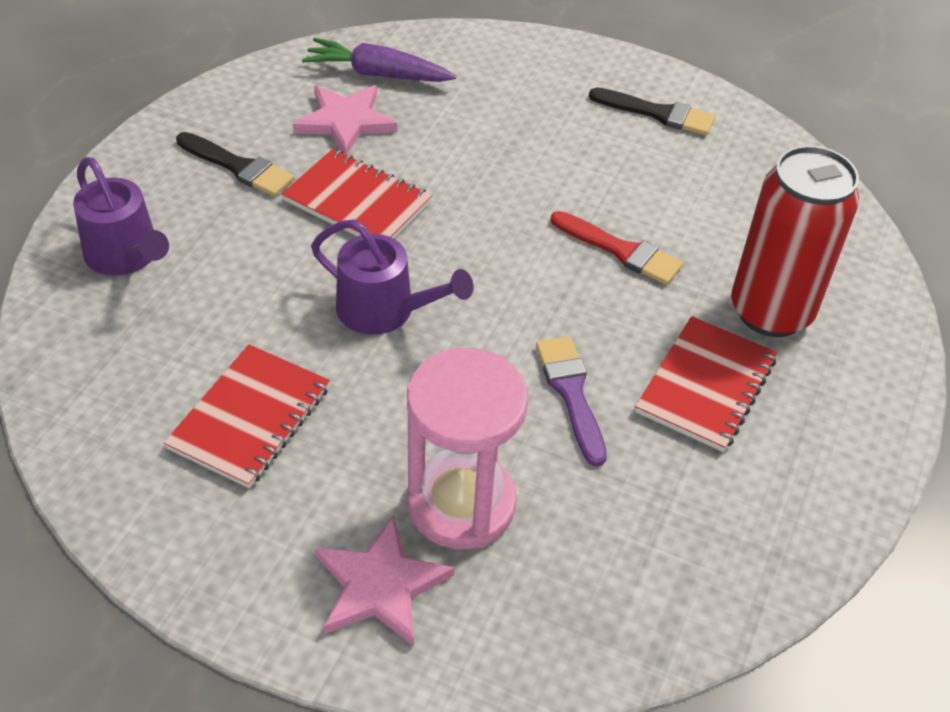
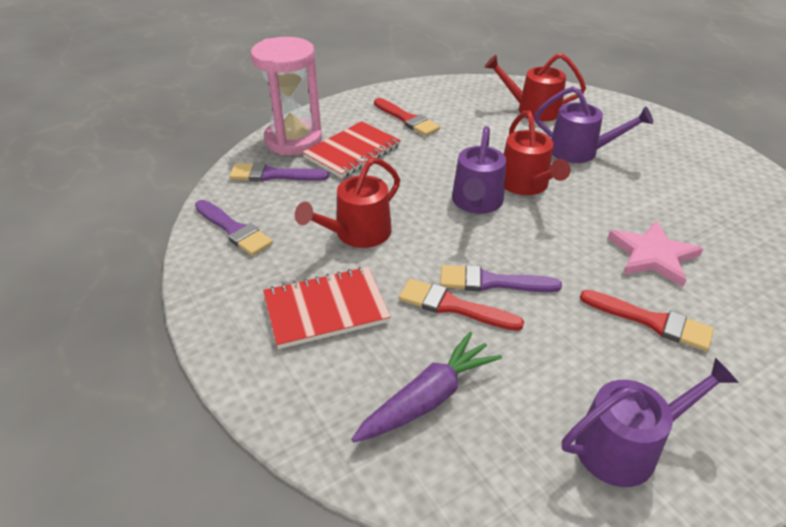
black brush: 2 -> 0
pink star: 2 -> 1
purple brush: 1 -> 3
purple watering can: 2 -> 3
red brush: 1 -> 3
red can: 1 -> 0
red notebook: 3 -> 2
red watering can: 0 -> 3

